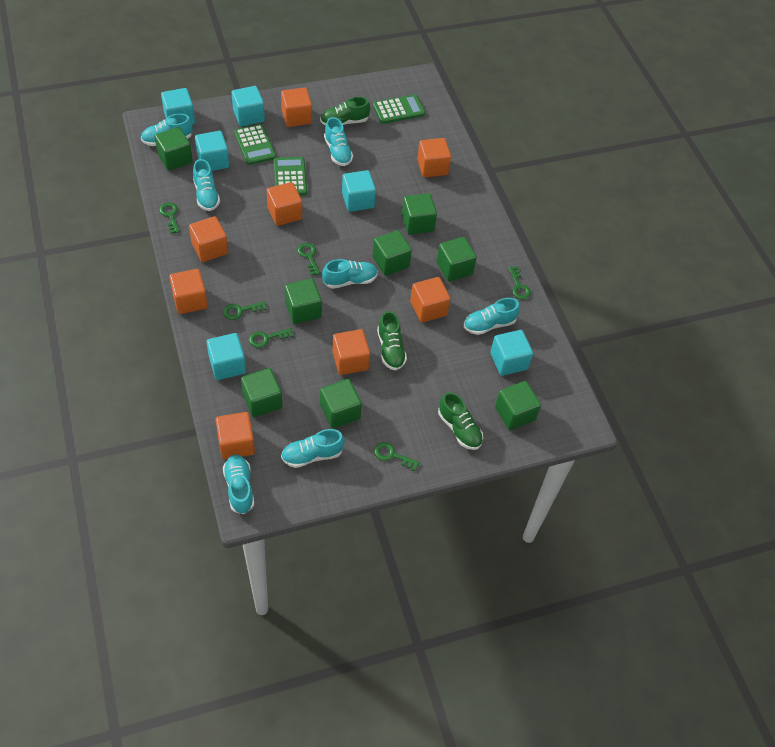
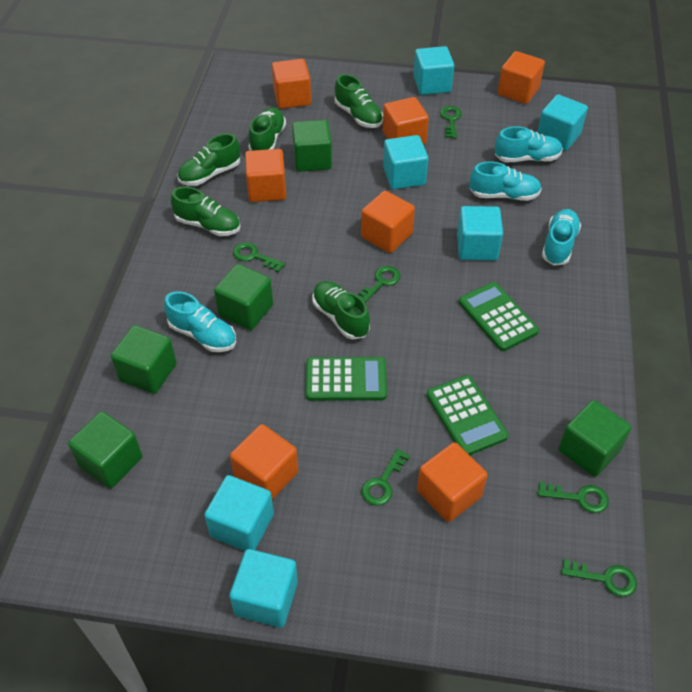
green cube: 8 -> 5
green shoe: 3 -> 5
orange cube: 8 -> 7
turquoise shoe: 7 -> 4

